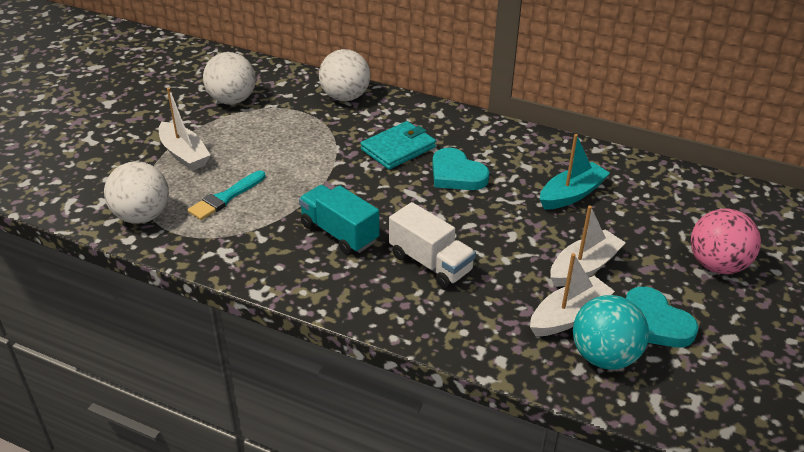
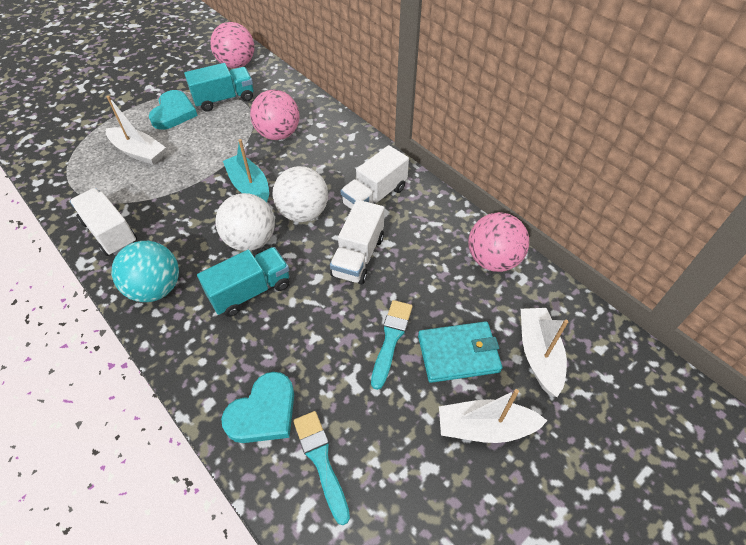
pink ball: 1 -> 3
turquoise brush: 1 -> 2
turquoise truck: 1 -> 2
white ball: 3 -> 2
white truck: 1 -> 3

